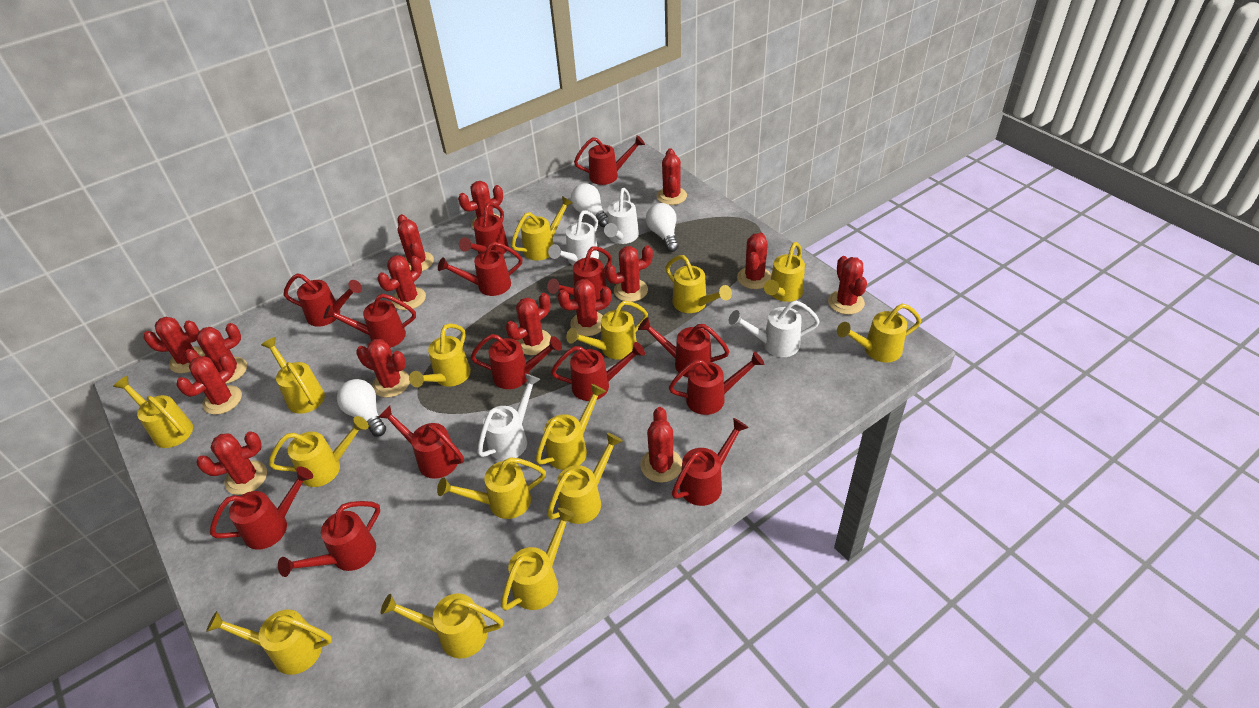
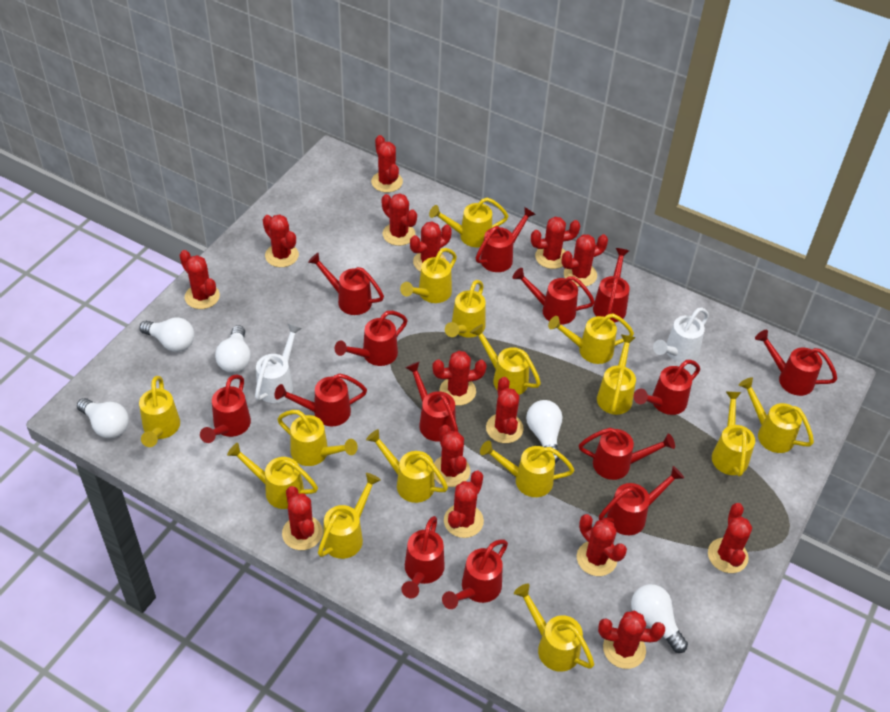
white light bulb: 3 -> 5
white watering can: 4 -> 2

